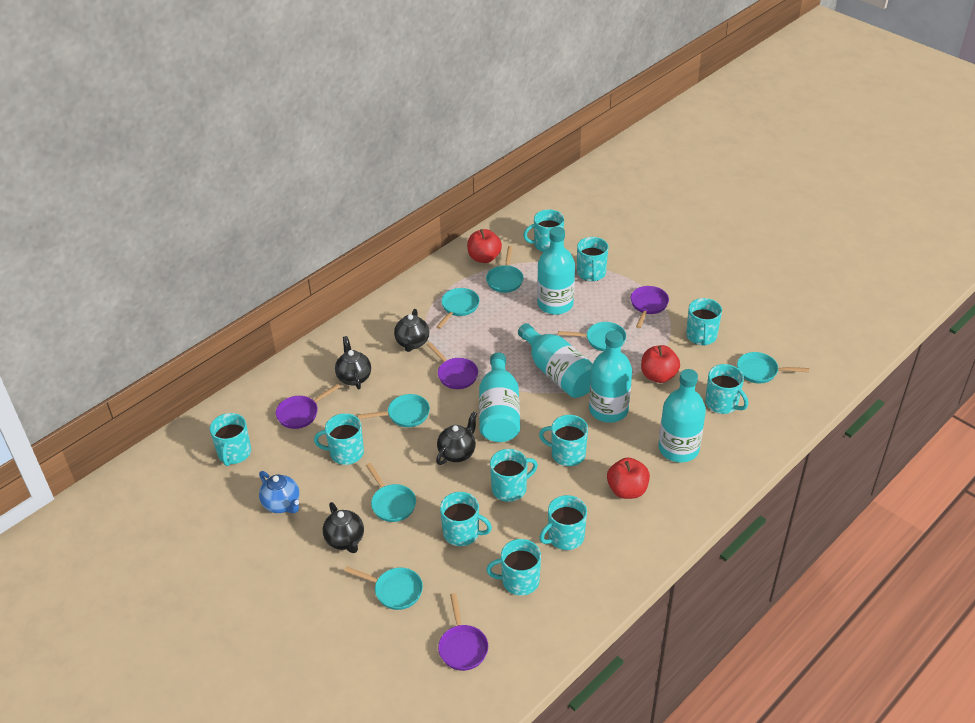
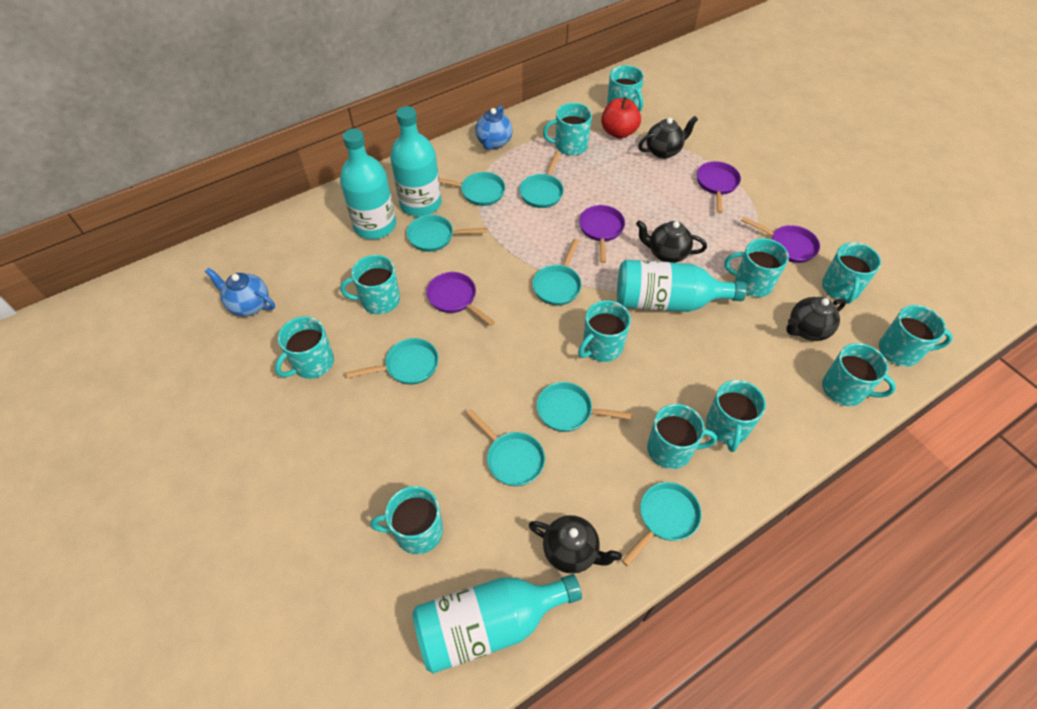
blue teapot: 1 -> 2
red apple: 3 -> 1
turquoise bottle: 5 -> 4
turquoise mug: 11 -> 12
turquoise pan: 7 -> 8

